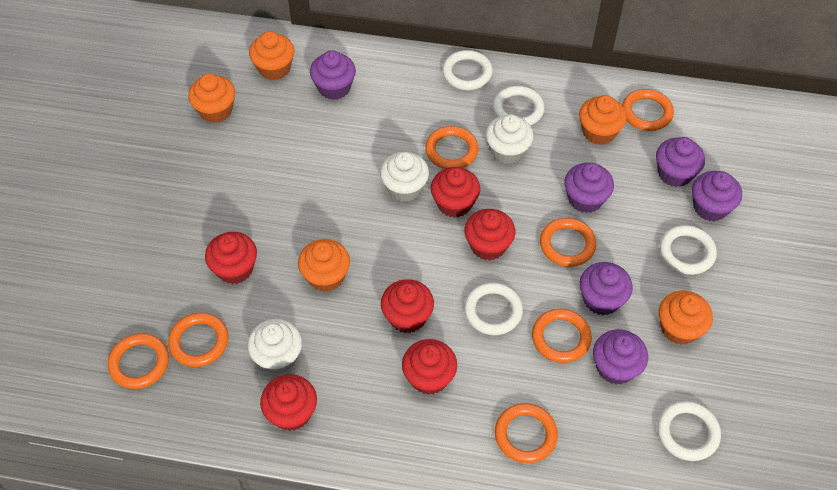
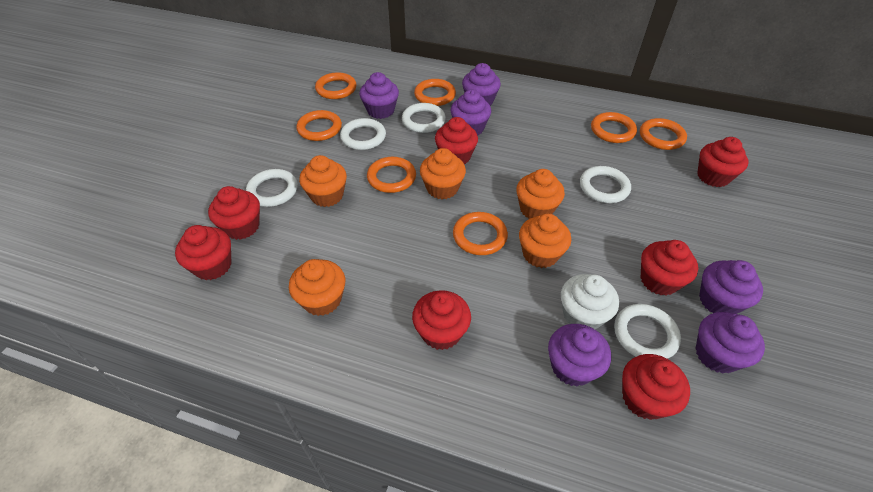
red cupcake: 6 -> 7
white cupcake: 3 -> 1

